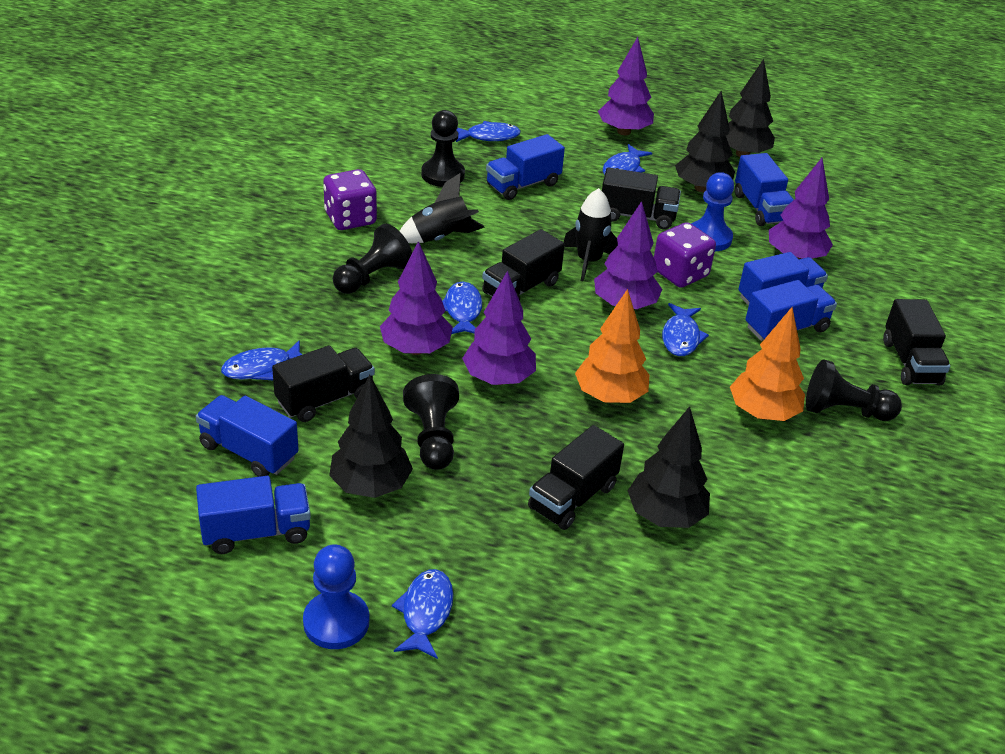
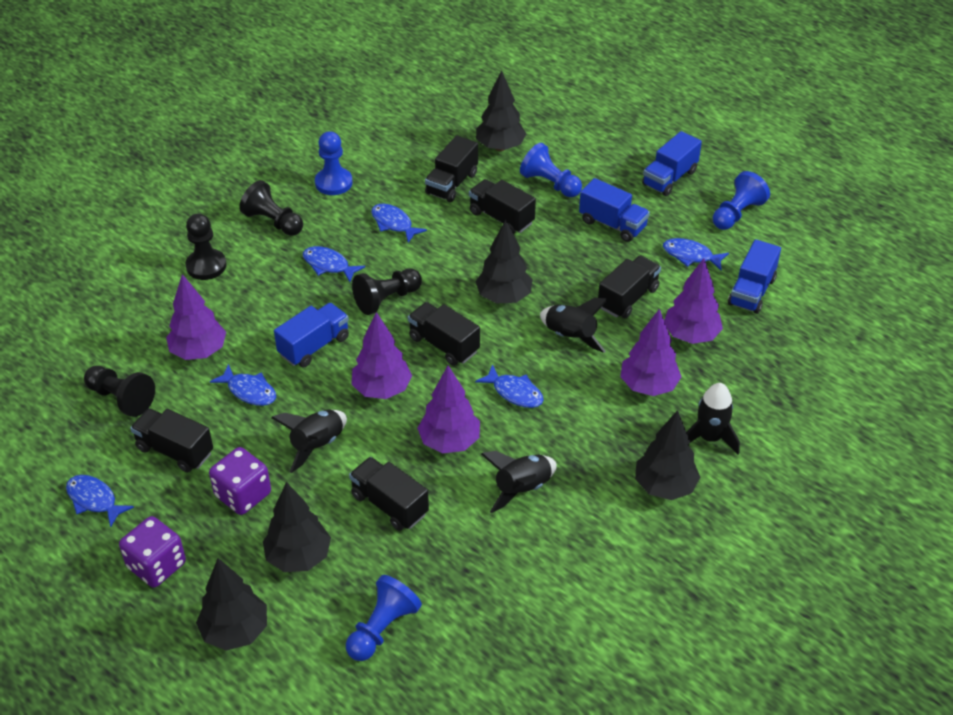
black rocket: 2 -> 4
black tree: 4 -> 5
black truck: 5 -> 6
blue pawn: 2 -> 4
blue truck: 6 -> 4
orange tree: 2 -> 0

